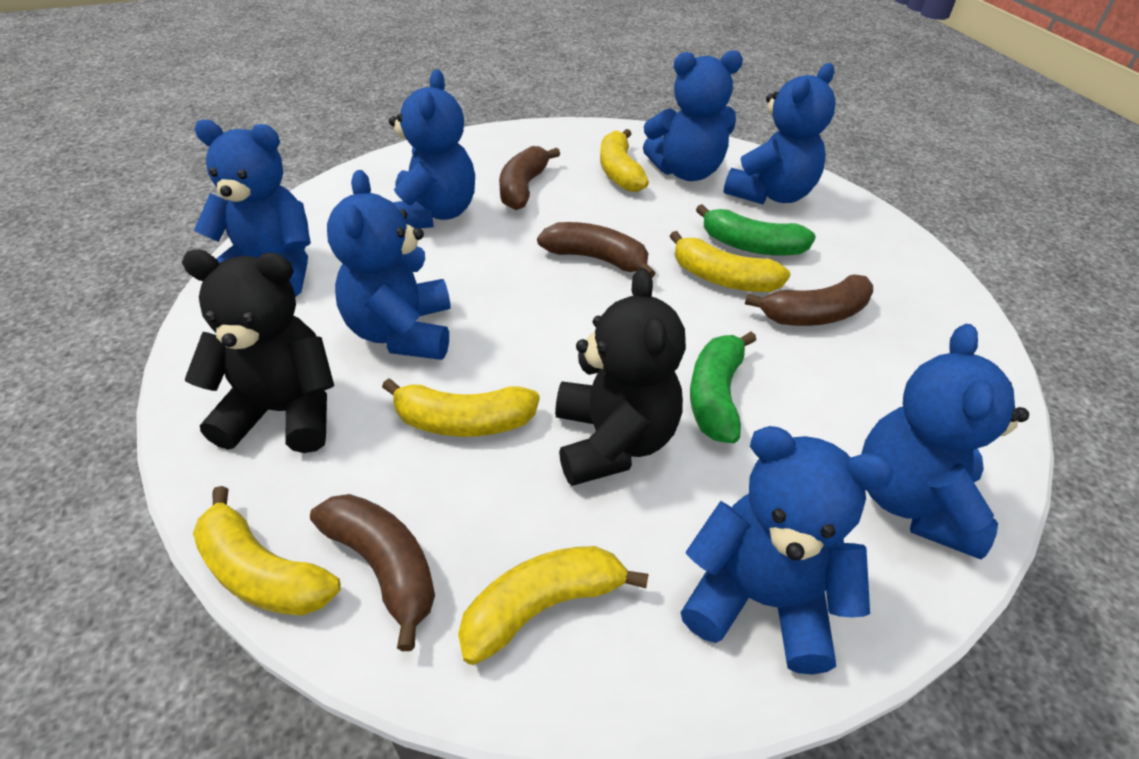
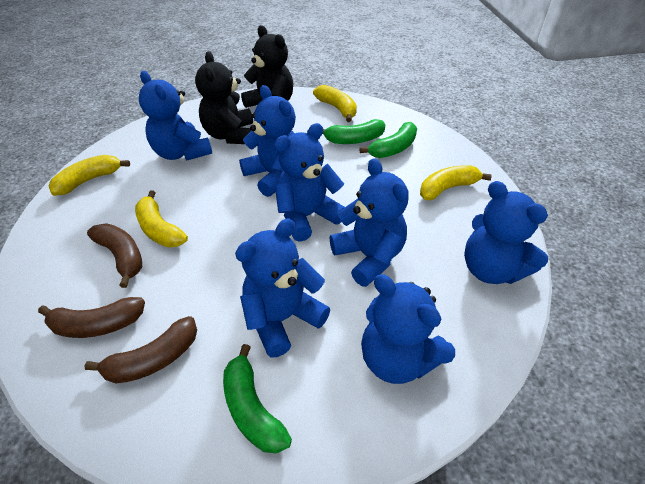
brown banana: 4 -> 3
green banana: 2 -> 3
yellow banana: 5 -> 4

